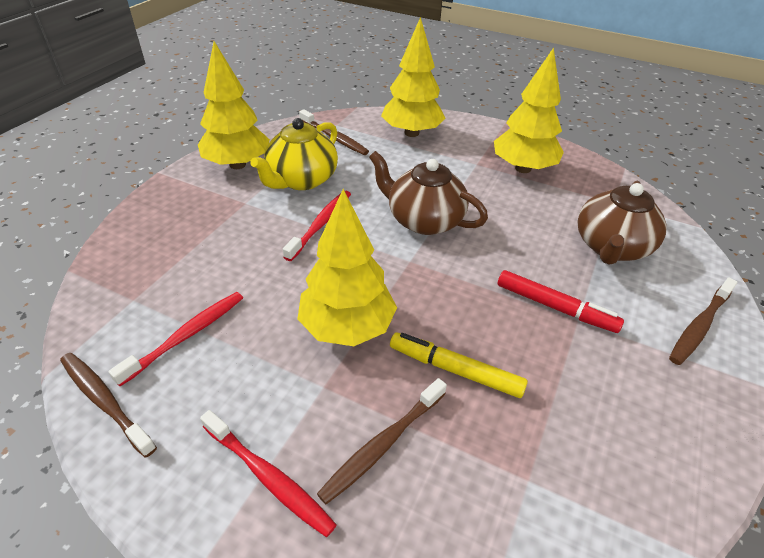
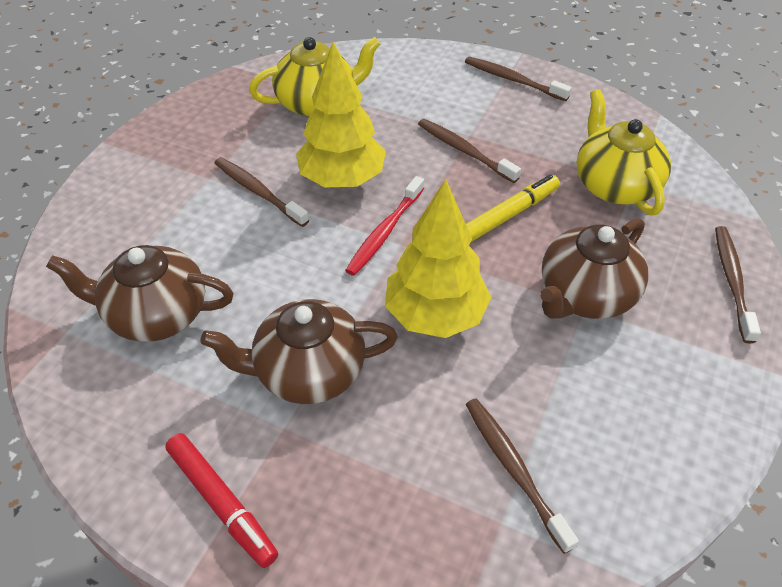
brown teapot: 2 -> 3
brown toothbrush: 4 -> 5
red toothbrush: 3 -> 1
yellow teapot: 1 -> 2
yellow tree: 4 -> 2

